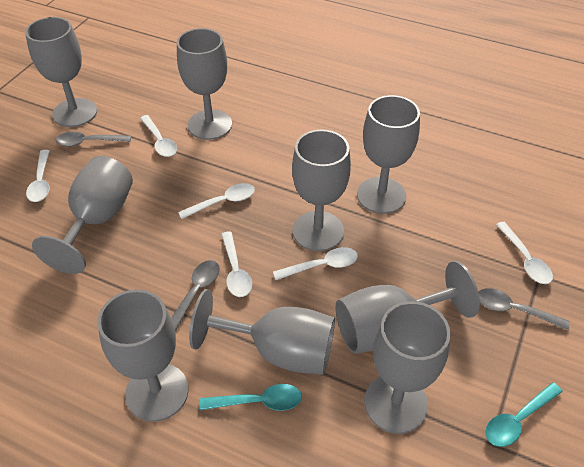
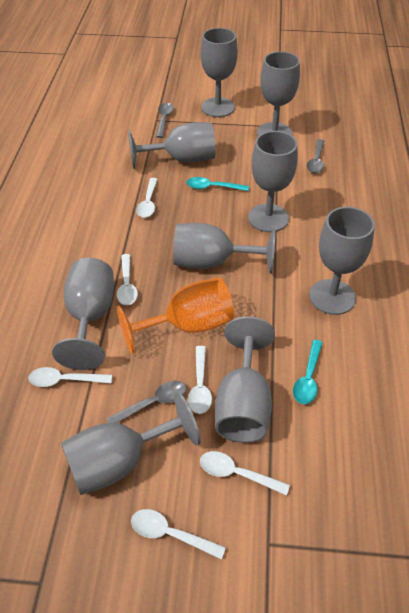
orange goblet: 0 -> 1

